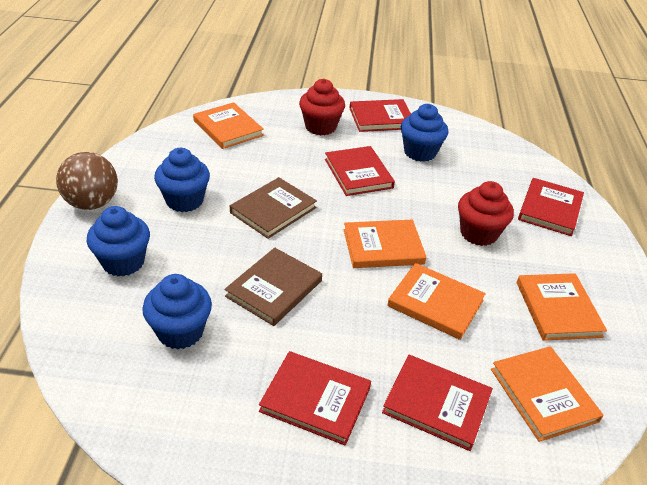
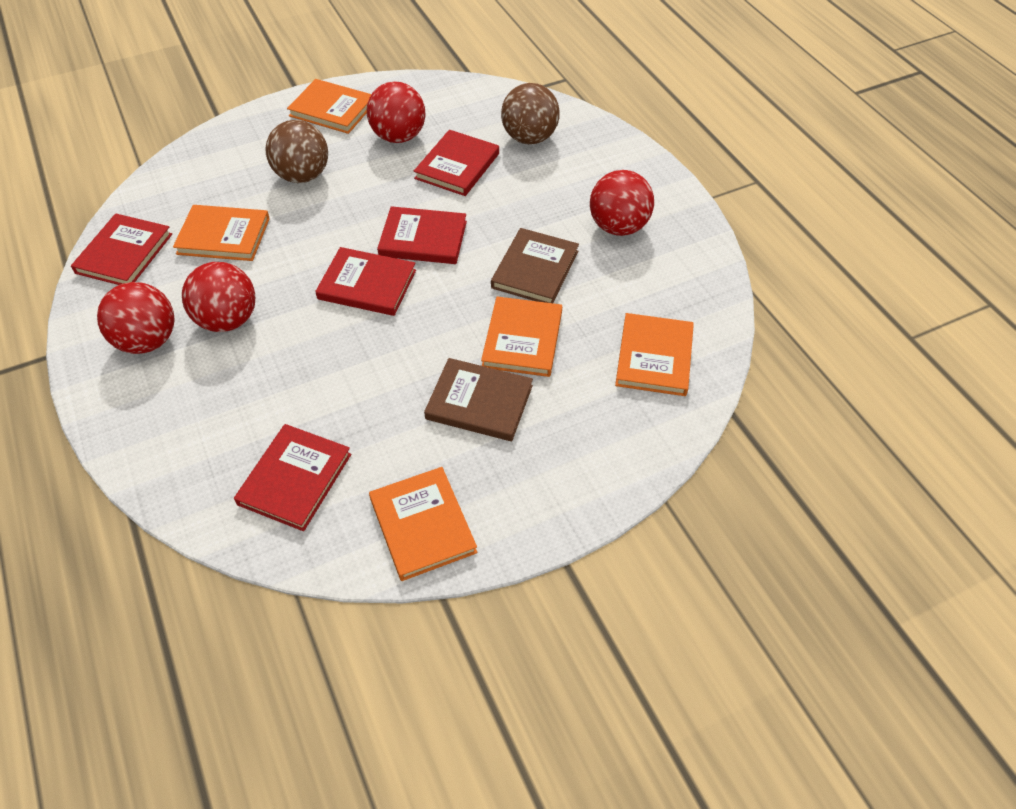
blue cupcake: 4 -> 0
brown ball: 1 -> 2
red ball: 0 -> 4
red cupcake: 2 -> 0

